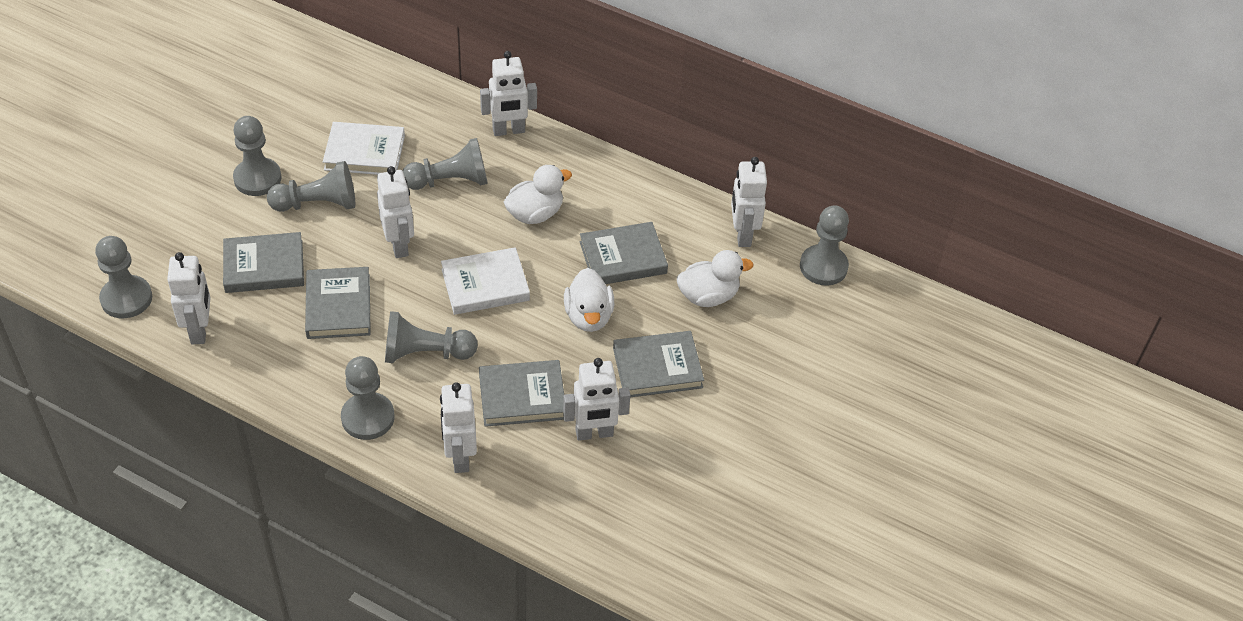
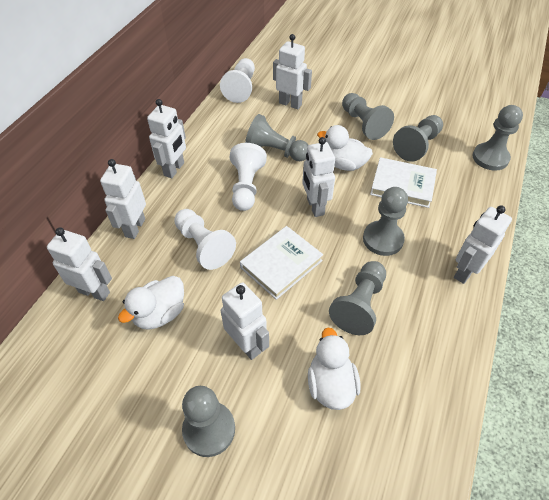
grey book: 5 -> 0
white pawn: 0 -> 3
white robot: 6 -> 7

